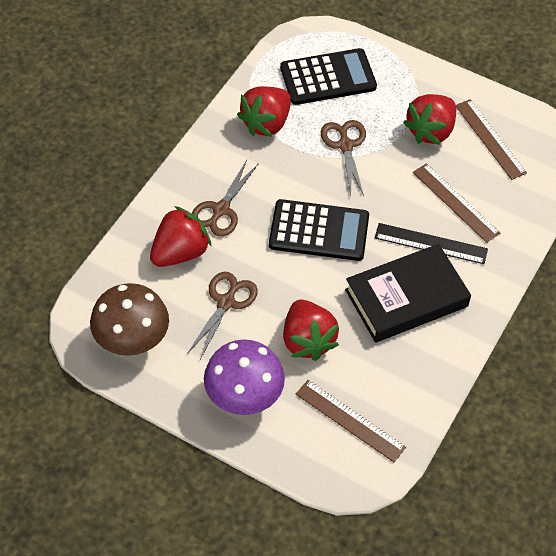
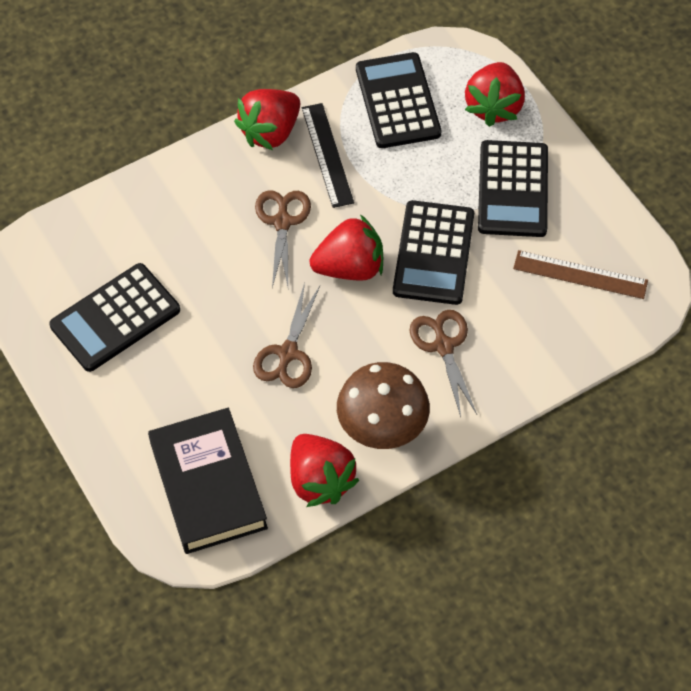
black calculator: 2 -> 4
brown ruler: 3 -> 1
purple mushroom: 1 -> 0

